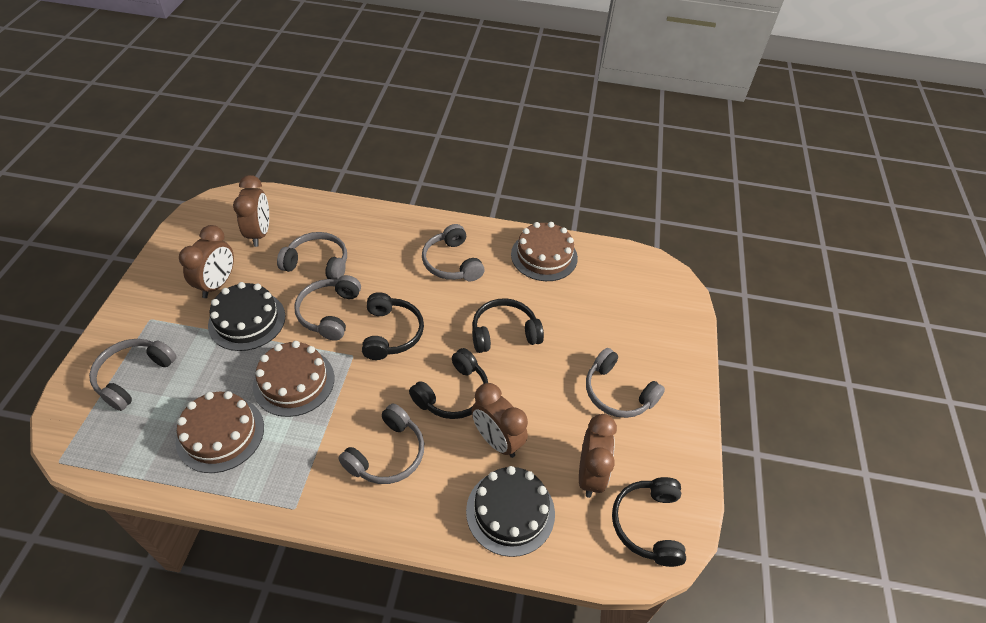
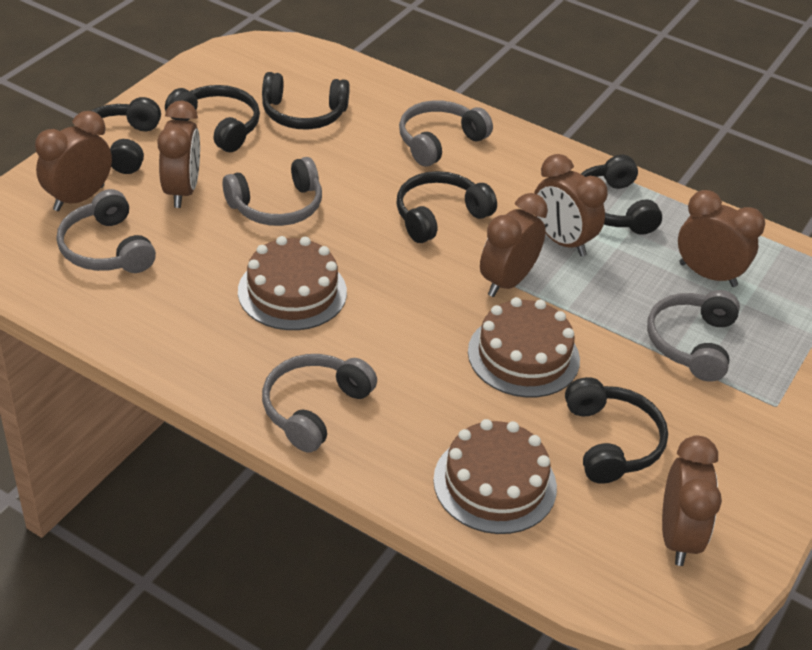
black cake: 2 -> 0
black headphones: 4 -> 6
brown clock: 4 -> 6
grey headphones: 6 -> 5

